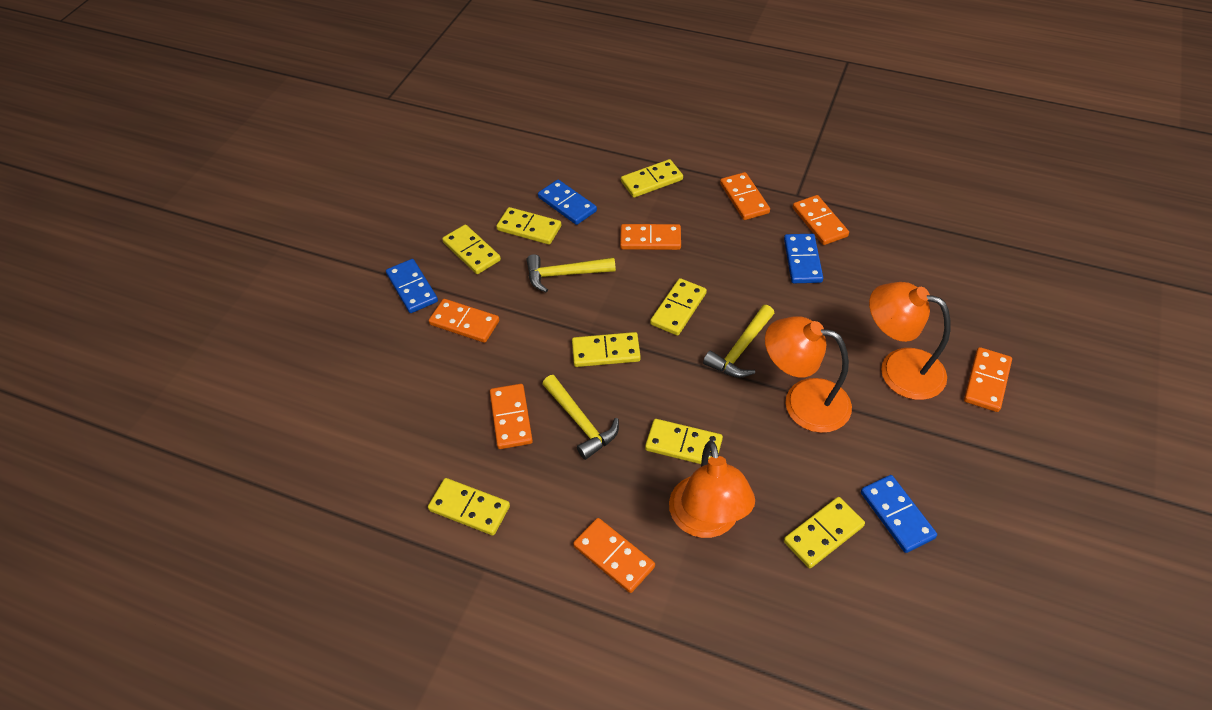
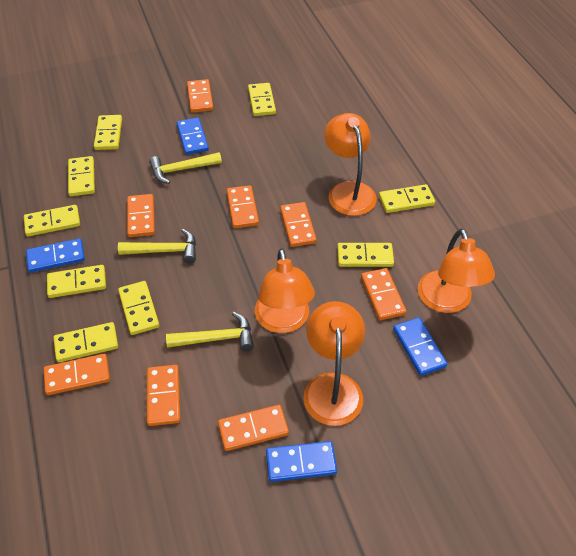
orange domino: 7 -> 8
orange lamp: 3 -> 4
yellow domino: 8 -> 9

